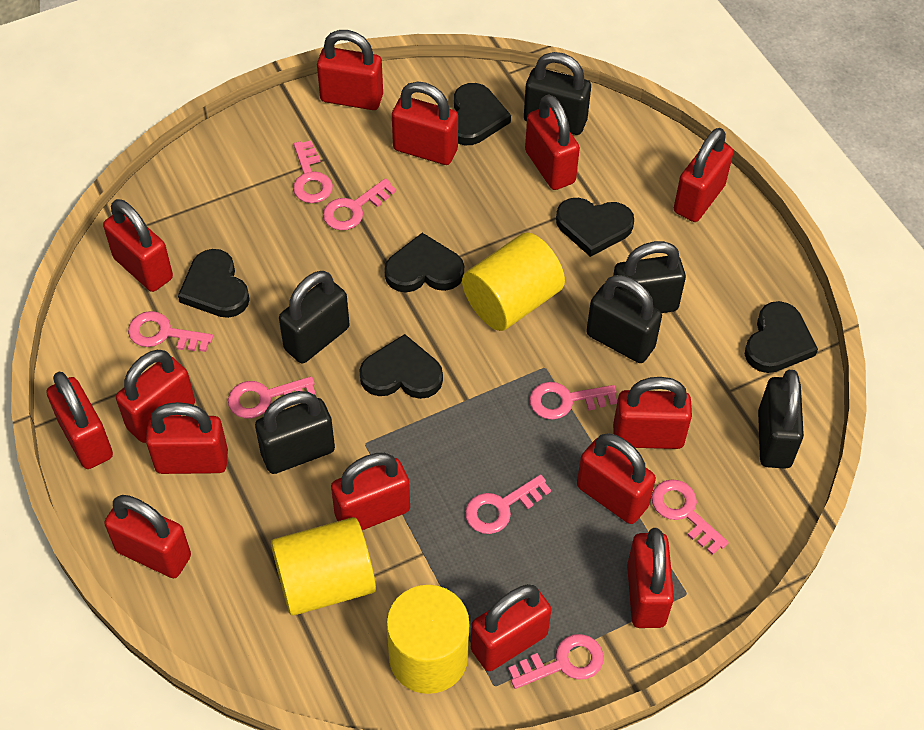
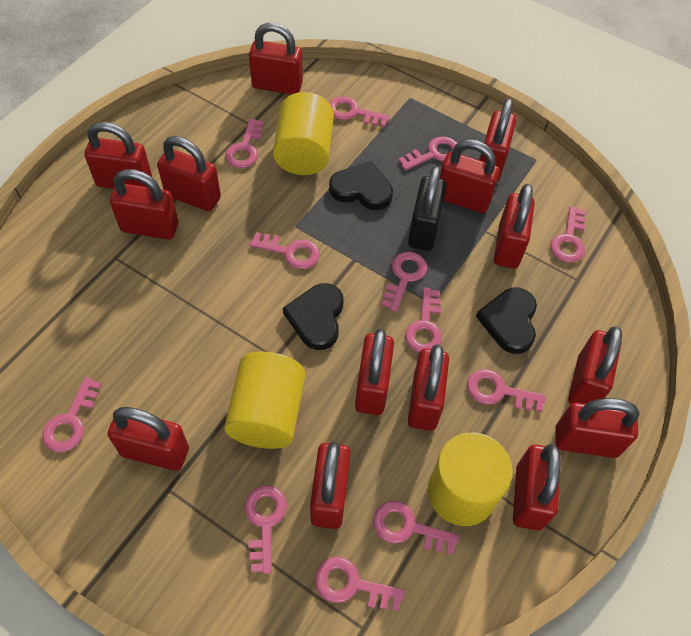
black heart: 6 -> 3
black padlock: 6 -> 1
pink key: 8 -> 12

